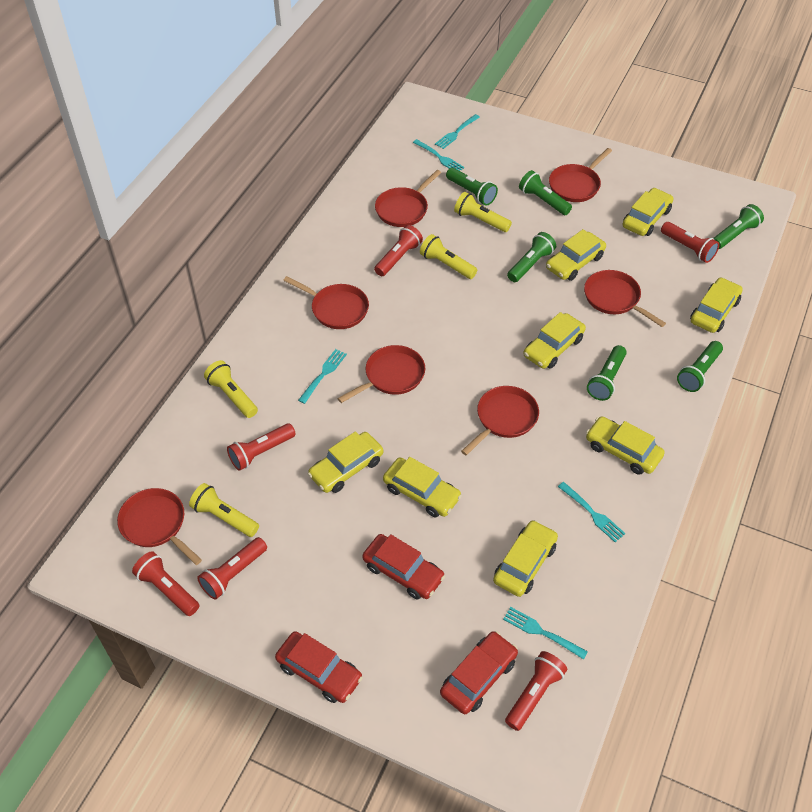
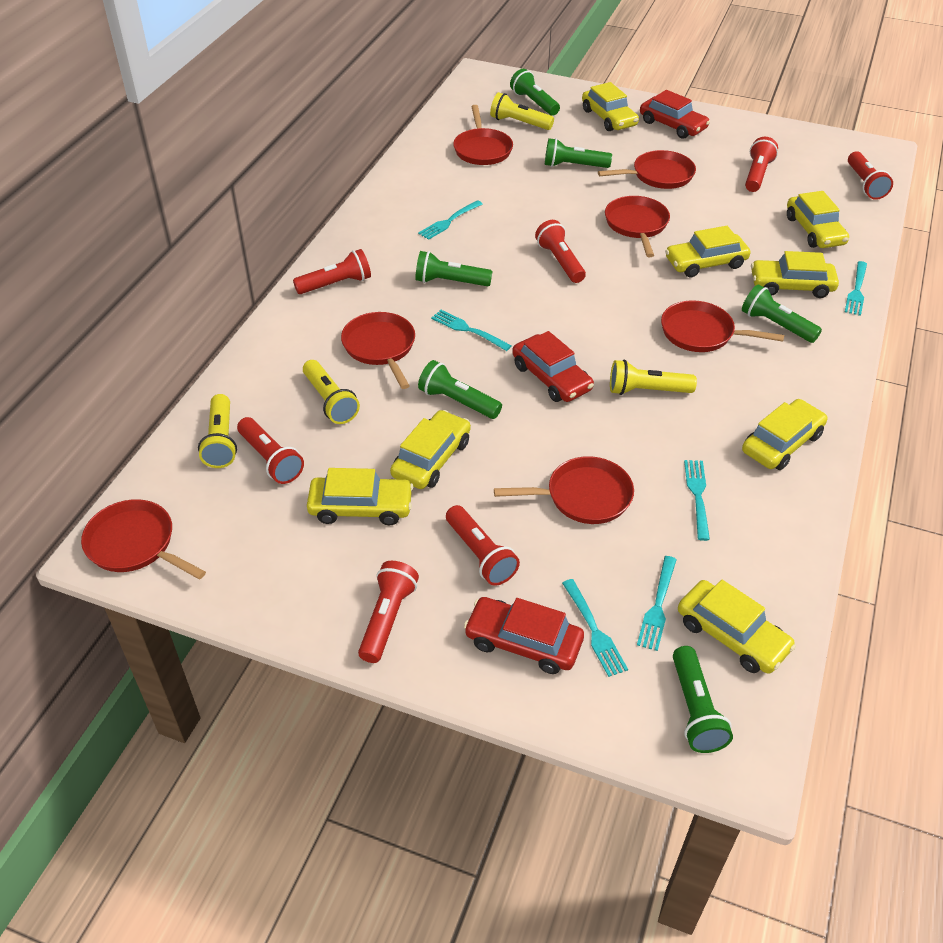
red flashlight: 6 -> 7
turquoise fork: 5 -> 6

